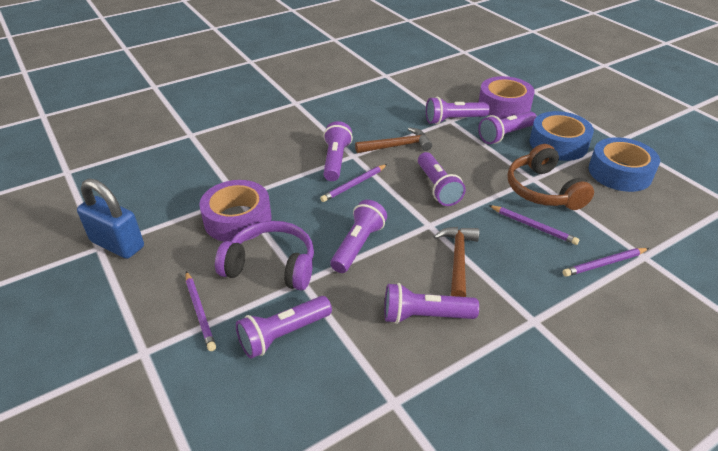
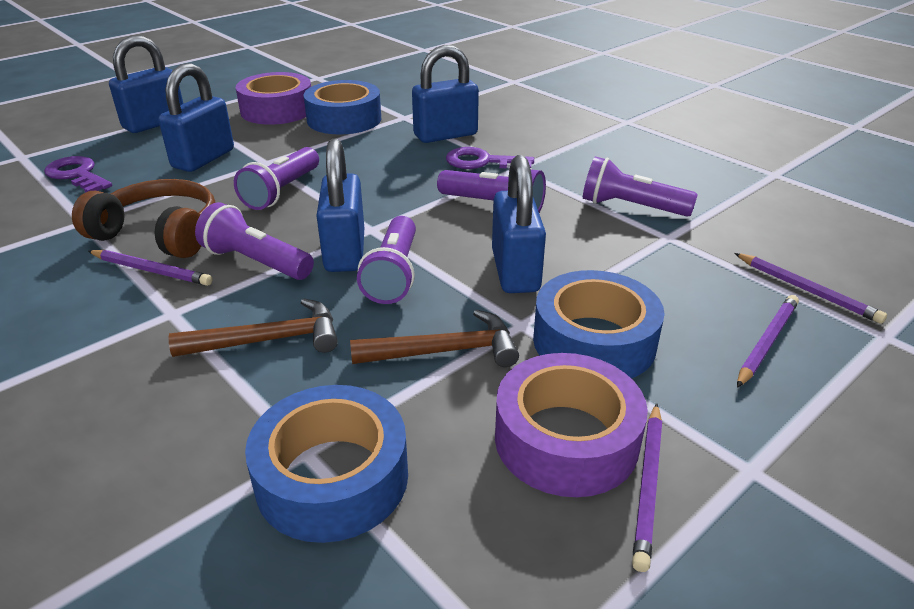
blue padlock: 1 -> 5
blue tape: 2 -> 3
purple flashlight: 7 -> 5
purple headphones: 1 -> 0
purple key: 0 -> 2

